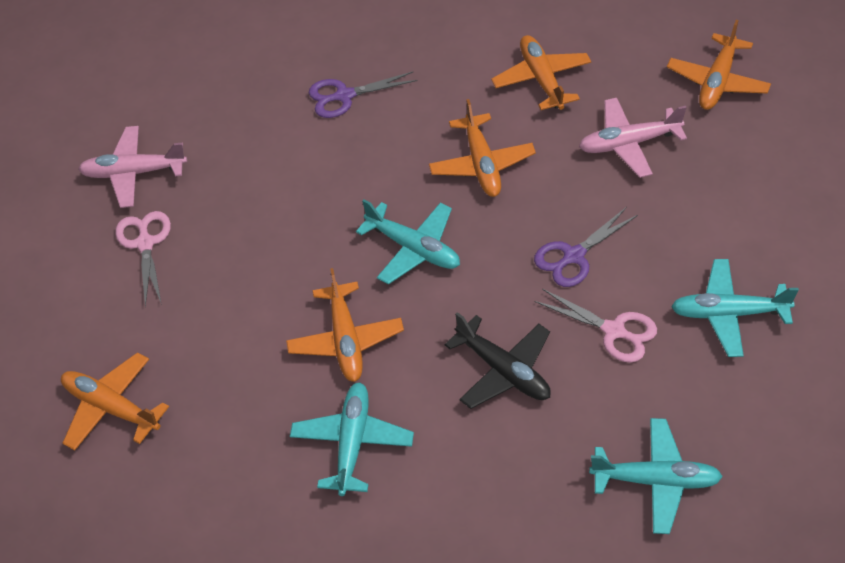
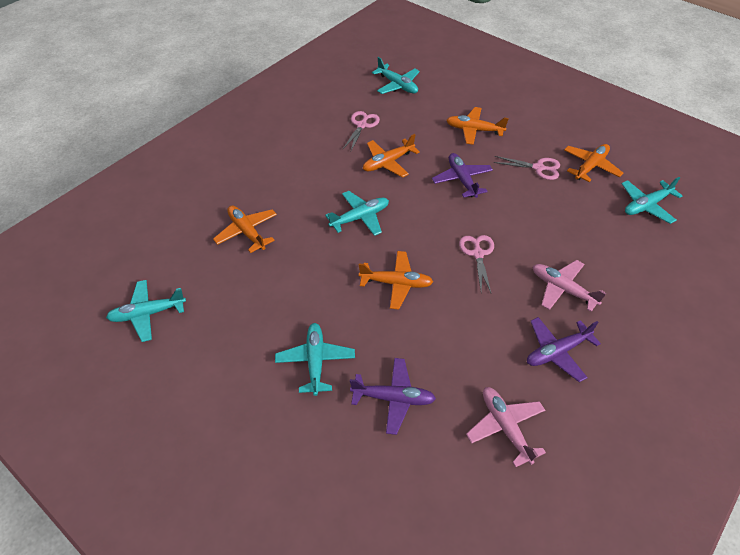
black plane: 1 -> 0
pink scissors: 2 -> 3
purple plane: 0 -> 3
purple scissors: 2 -> 0
turquoise plane: 4 -> 5

